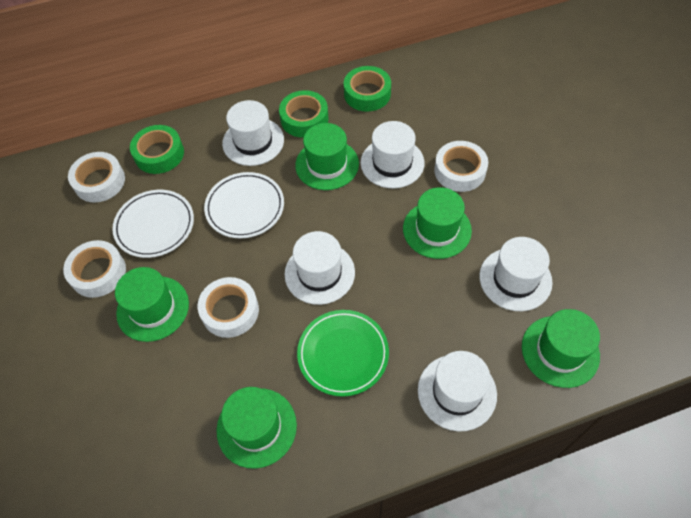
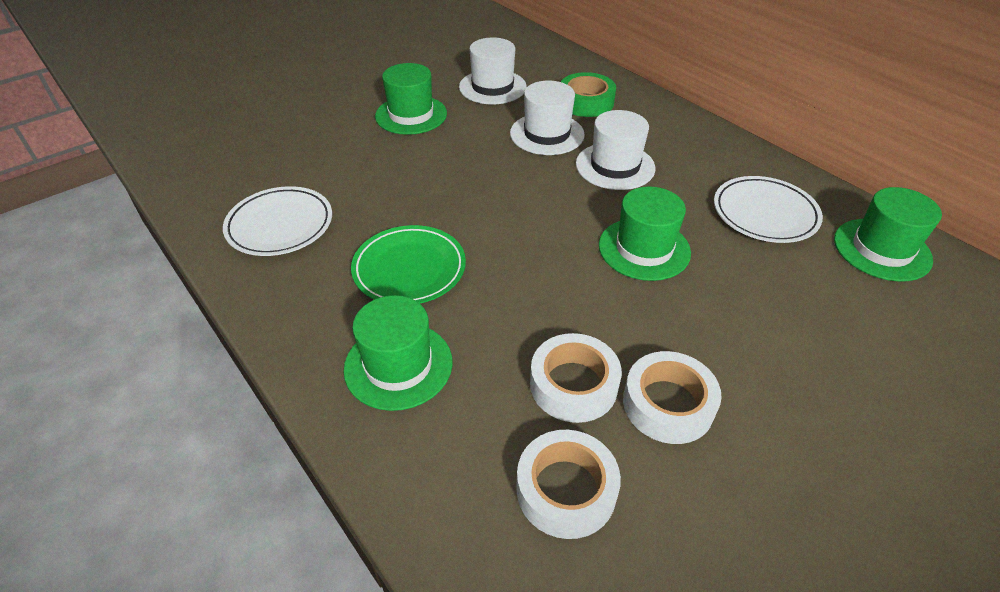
green hat: 5 -> 4
green tape: 3 -> 1
white hat: 5 -> 3
white tape: 4 -> 3

